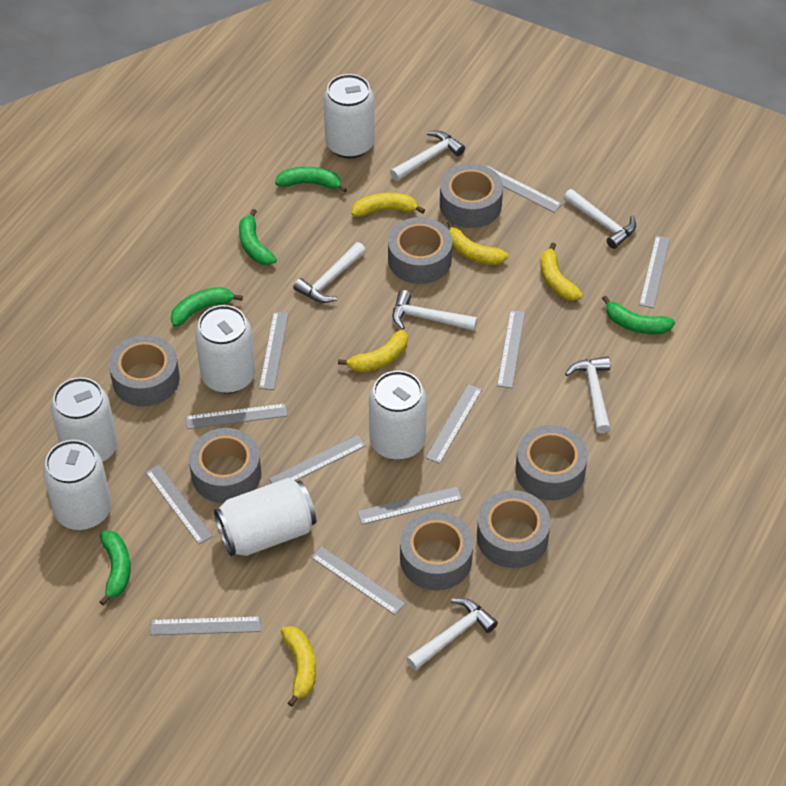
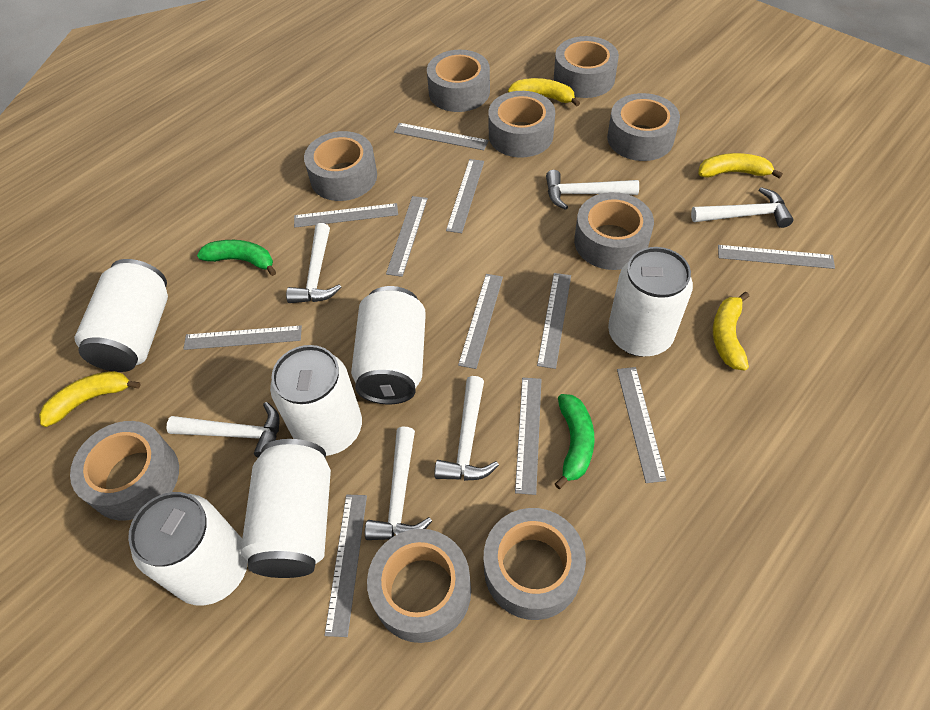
green banana: 5 -> 2
grey tape: 7 -> 9
yellow banana: 5 -> 4

